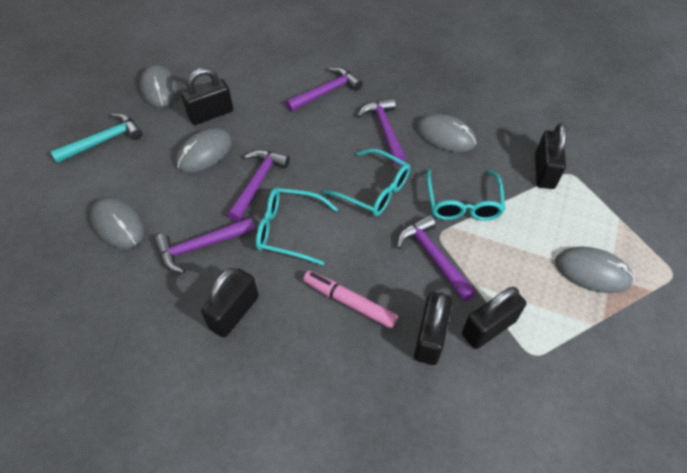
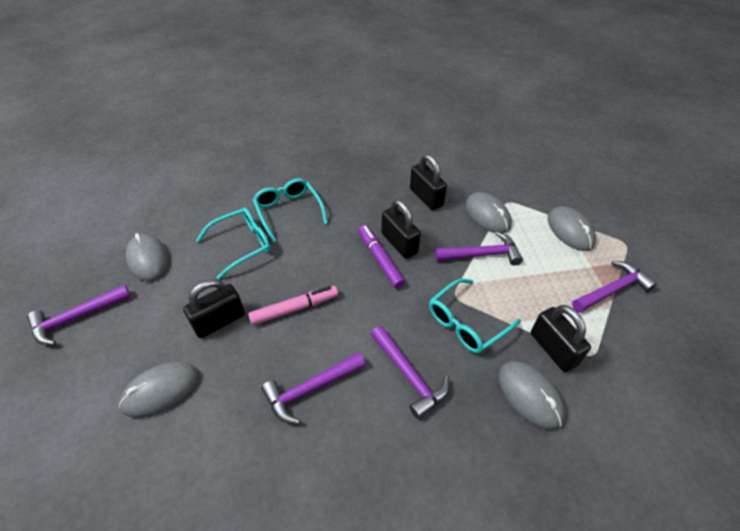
black padlock: 5 -> 4
purple marker: 0 -> 1
turquoise hammer: 1 -> 0

